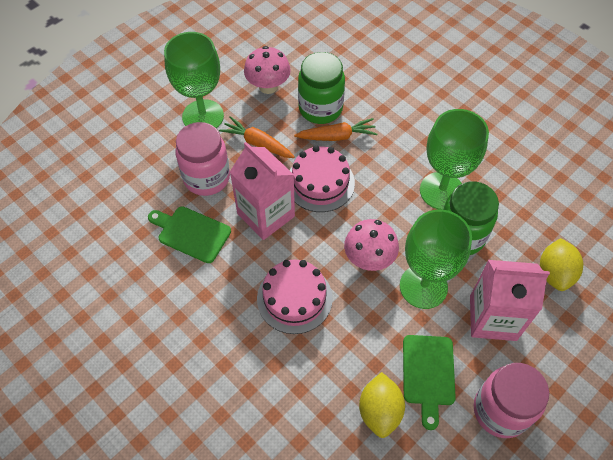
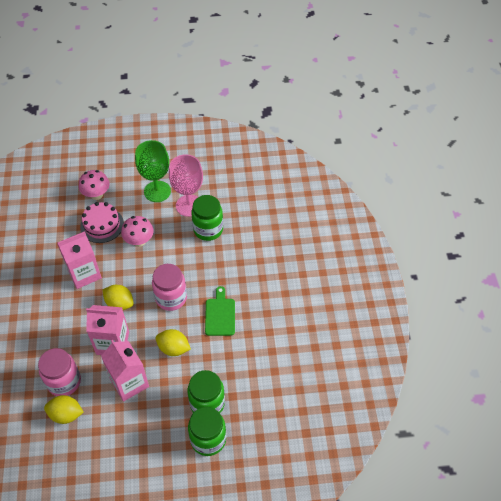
green cutting board: 2 -> 1
green goblet: 3 -> 1
green jar: 2 -> 3
orange carrot: 2 -> 0
pink cake: 2 -> 1
pink carton: 2 -> 3
pink goblet: 0 -> 1
yellow lemon: 2 -> 3

